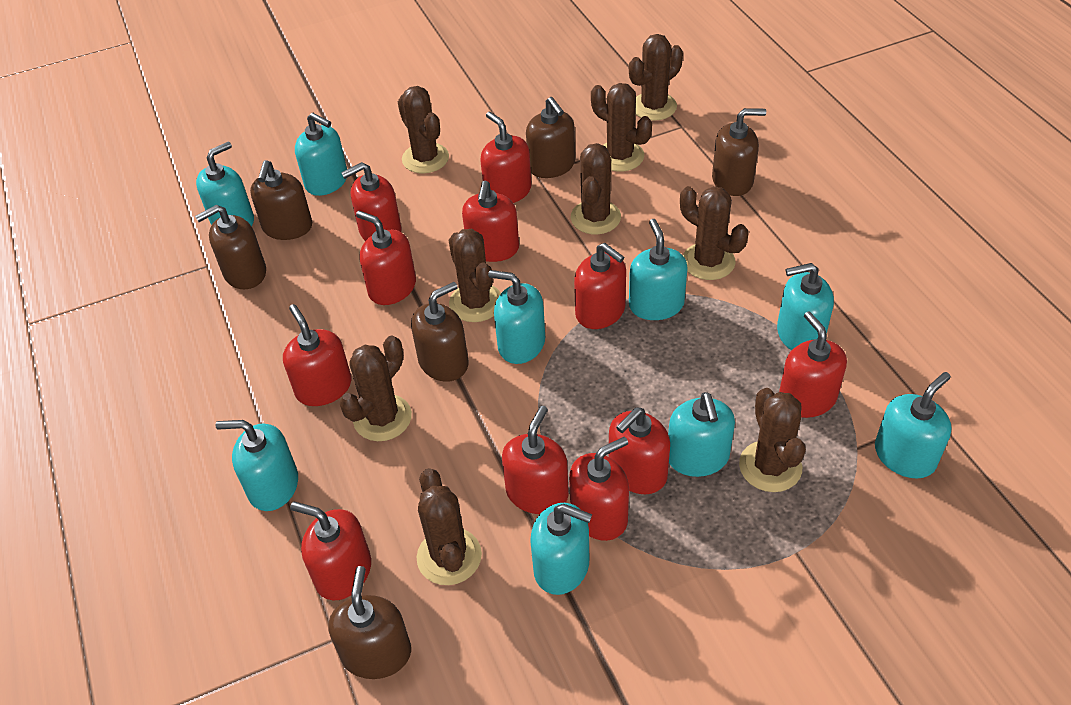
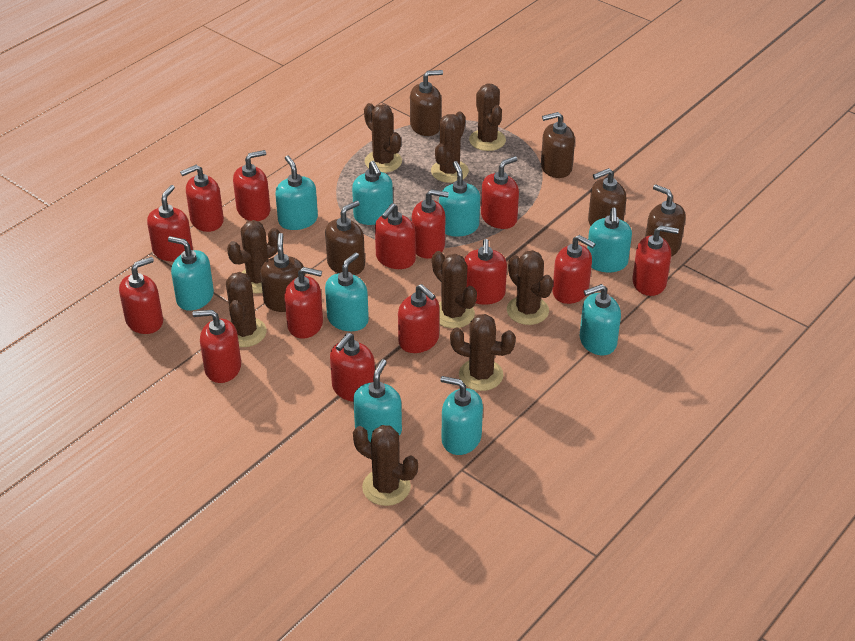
red soap dispenser: 11 -> 14

